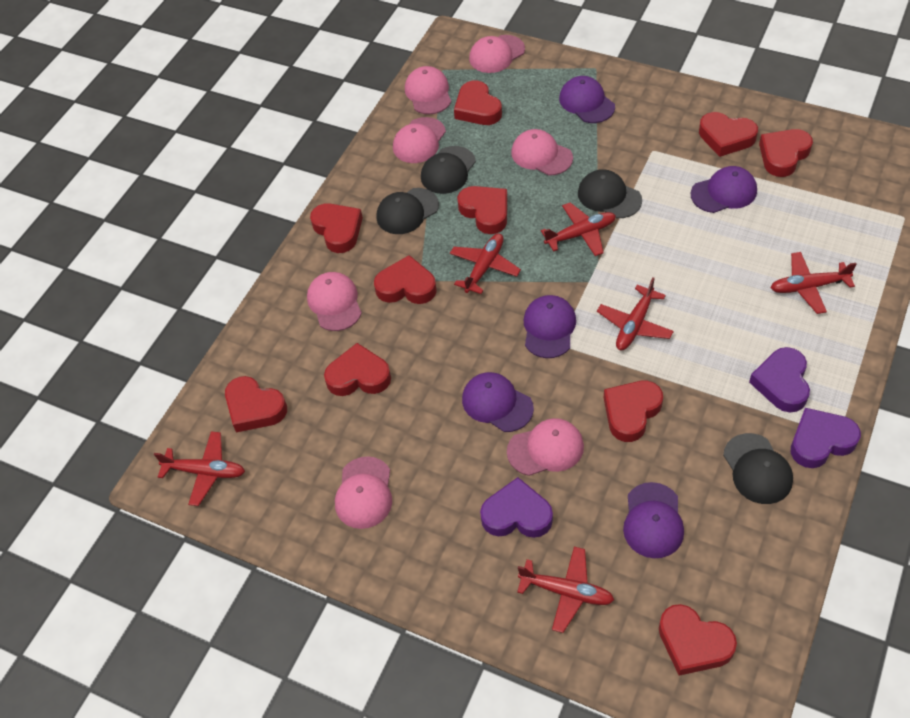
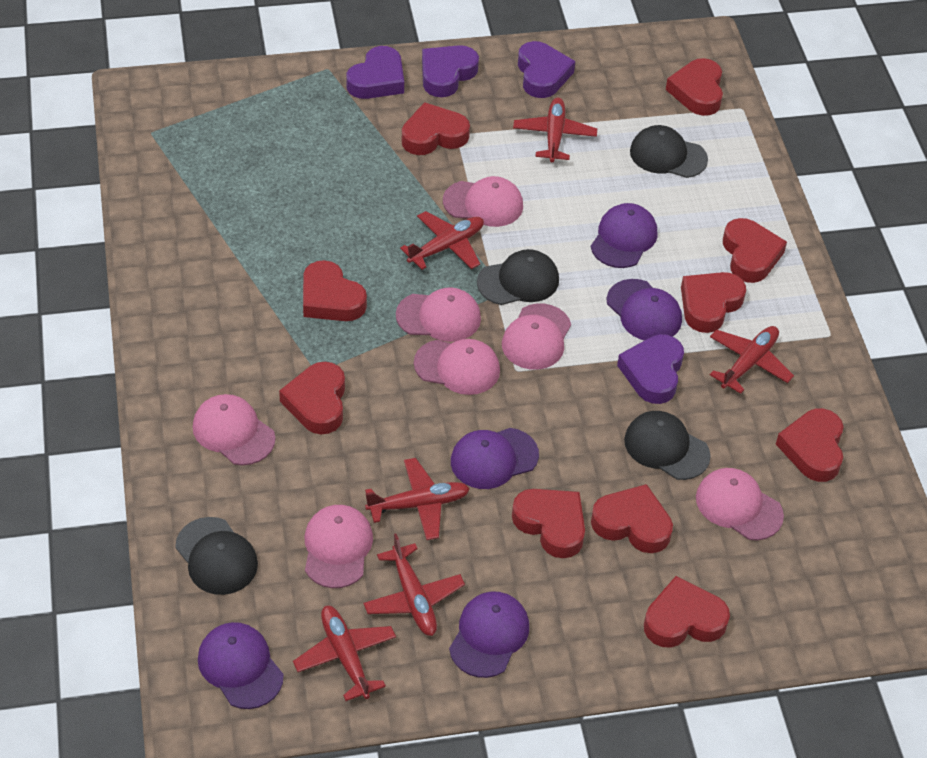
purple heart: 3 -> 4

